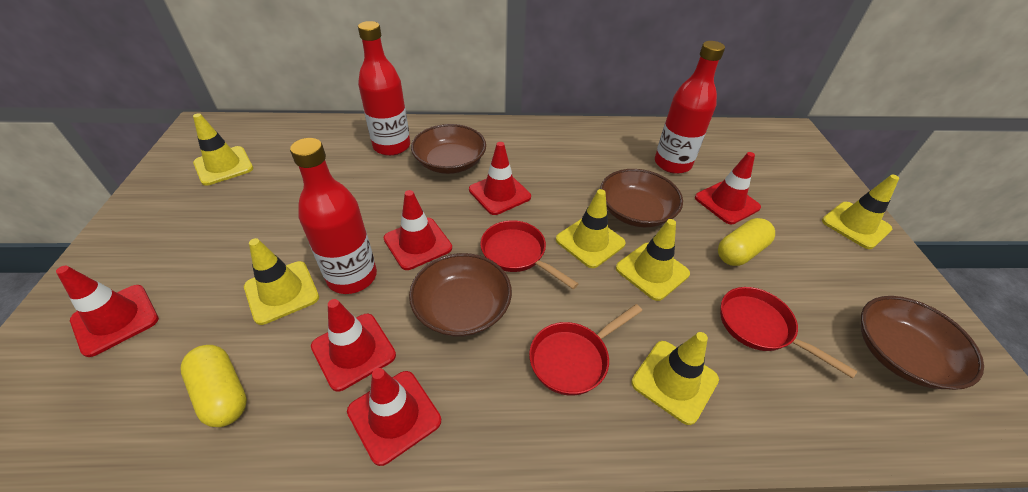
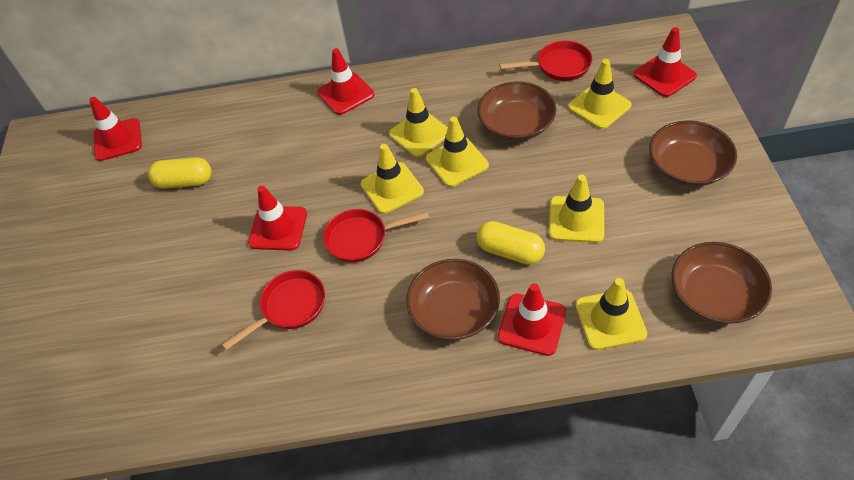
red bottle: 3 -> 0
red traffic cone: 6 -> 5

